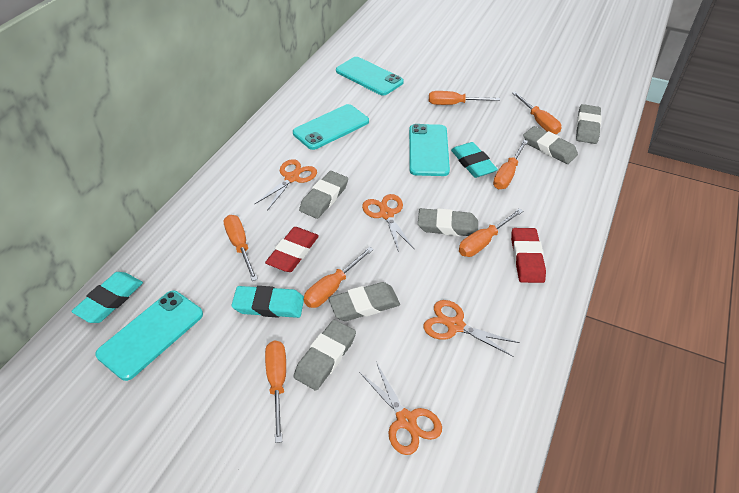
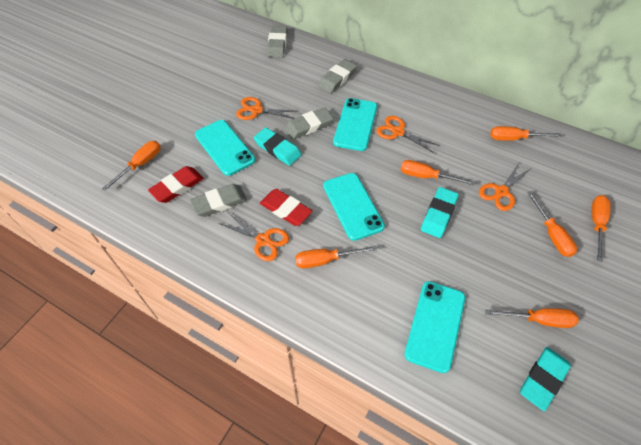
grey eraser: 6 -> 4

